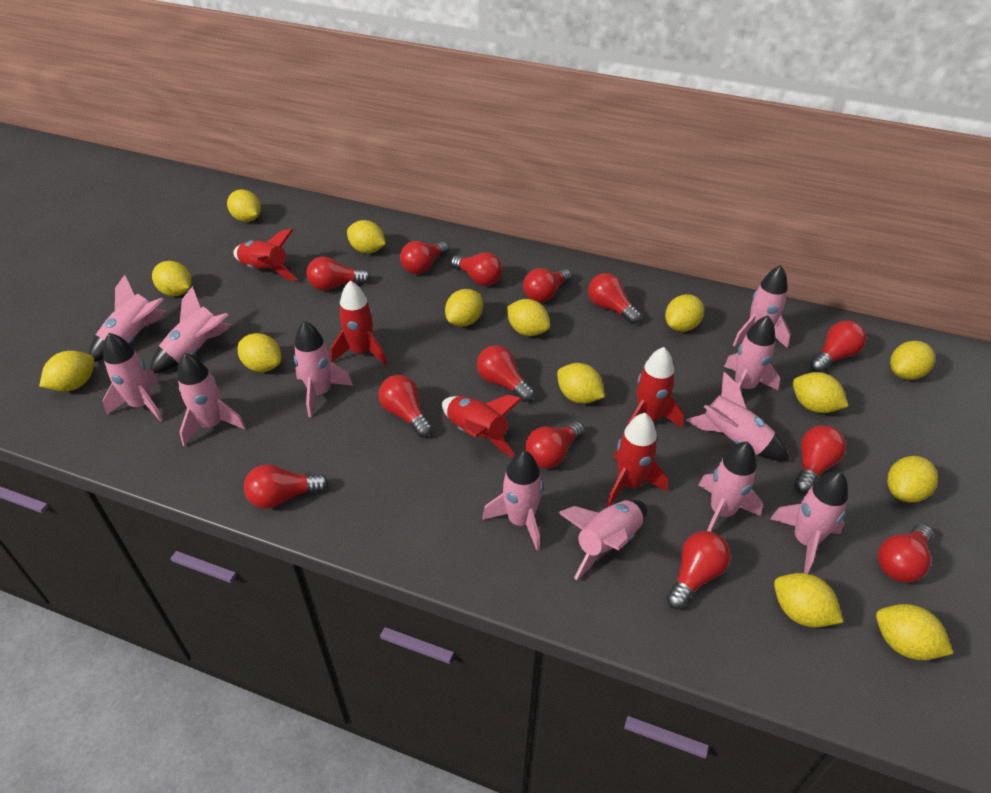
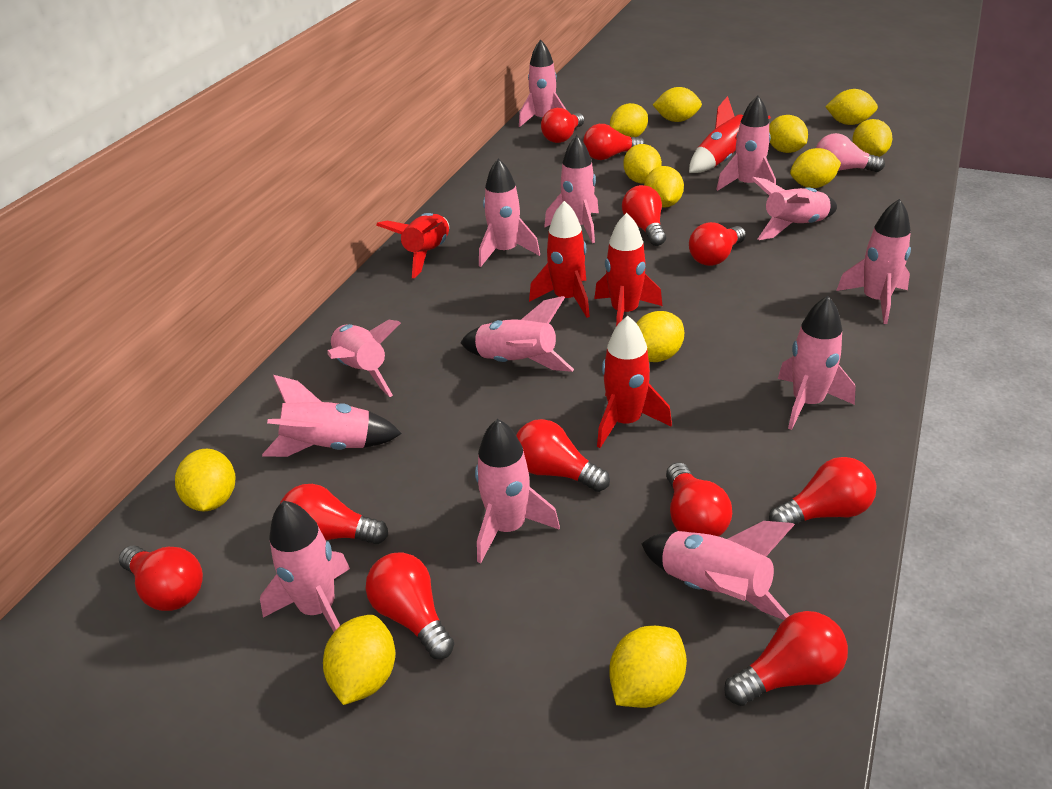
pink light bulb: 0 -> 1
pink rocket: 12 -> 13
red light bulb: 13 -> 11
yellow lemon: 14 -> 12

